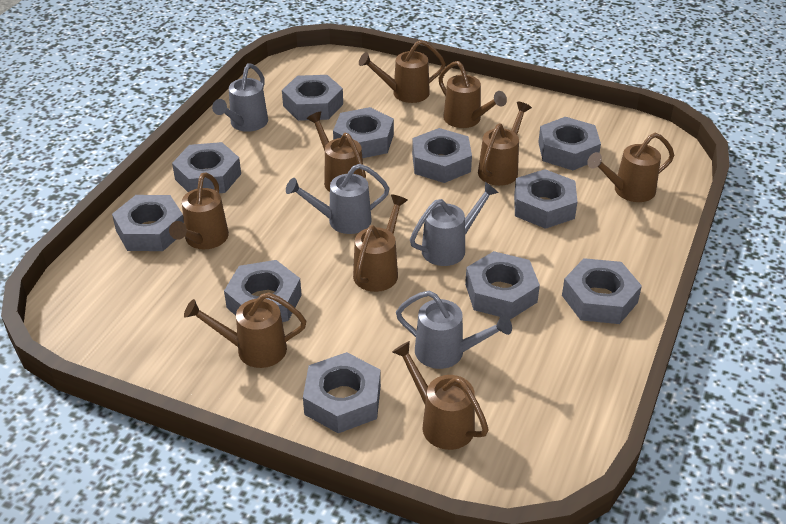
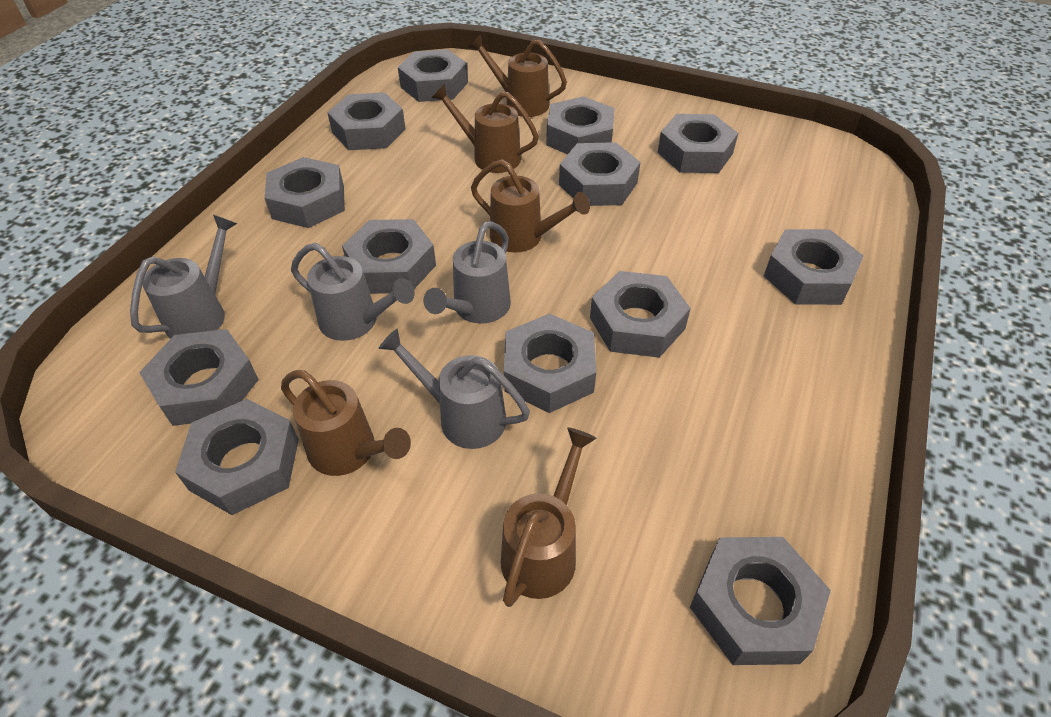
brown watering can: 9 -> 5
grey nut: 11 -> 13

